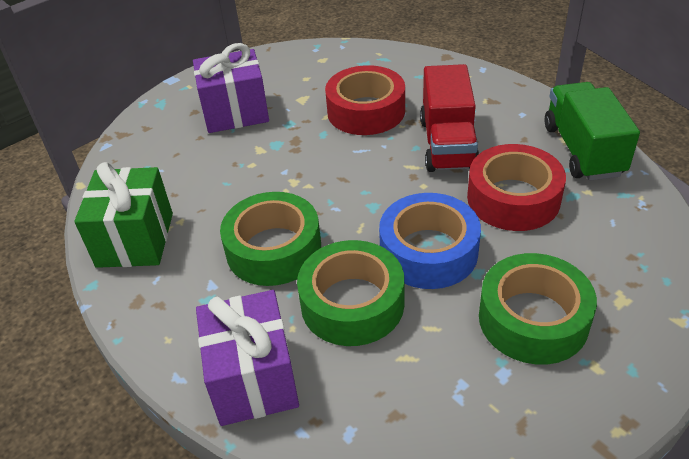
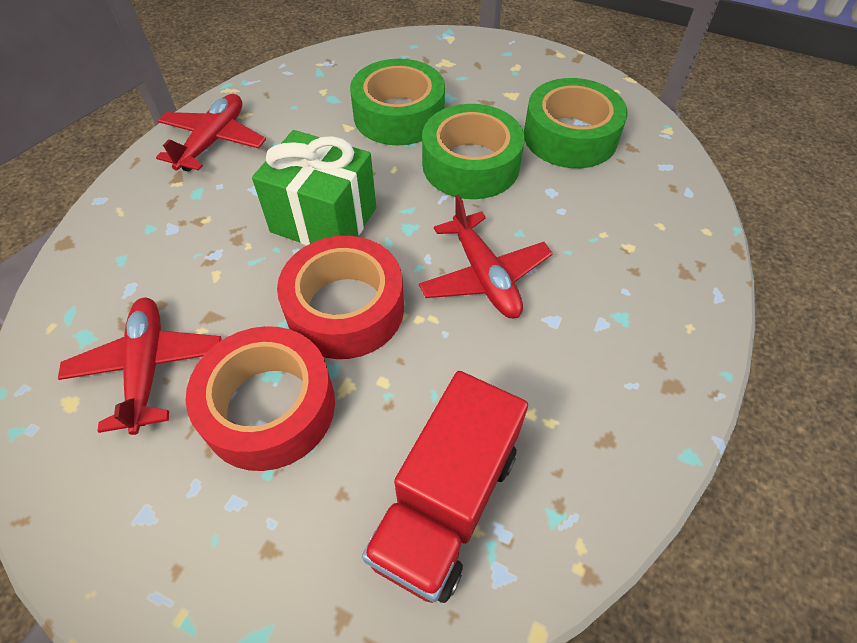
blue tape: 1 -> 0
green truck: 1 -> 0
purple gift: 2 -> 0
red plane: 0 -> 3

